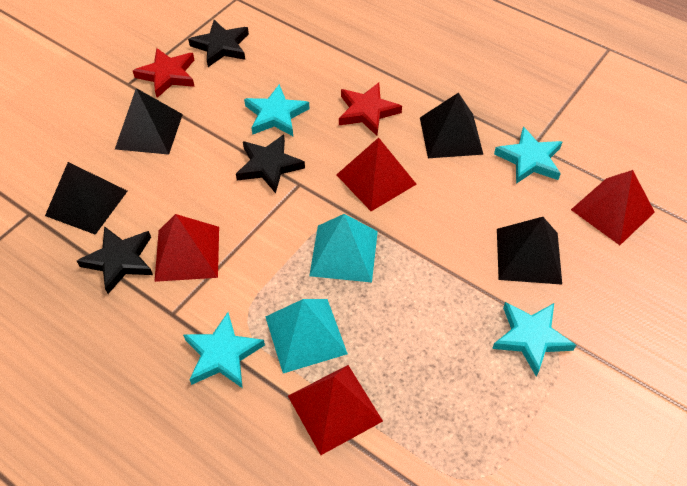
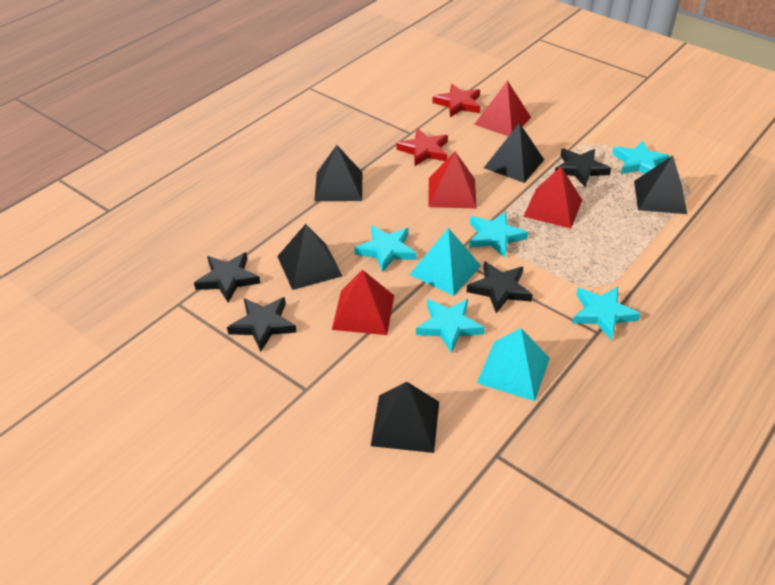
black pyramid: 4 -> 5
black star: 3 -> 4
turquoise star: 4 -> 5

